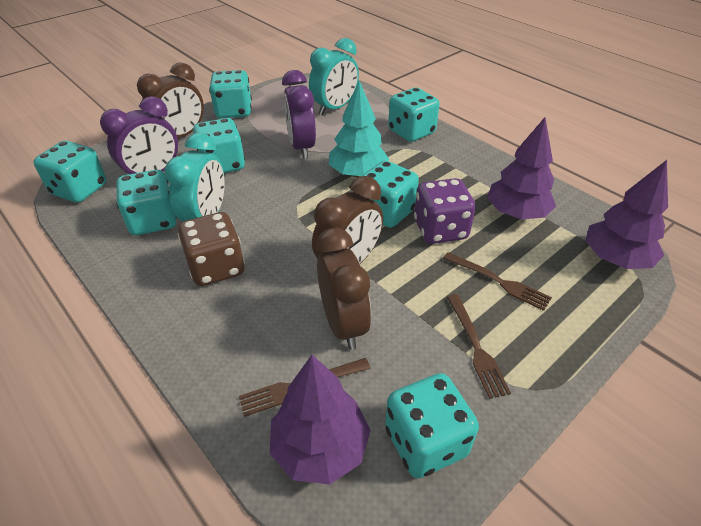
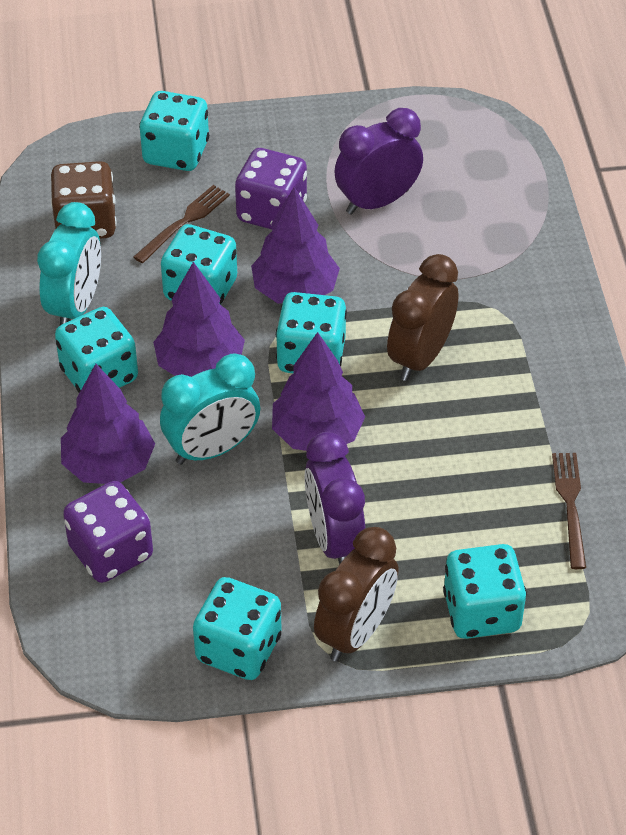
brown clock: 3 -> 2
brown fork: 3 -> 2
purple dice: 1 -> 2
purple tree: 3 -> 4
turquoise dice: 7 -> 6
turquoise tree: 1 -> 0

